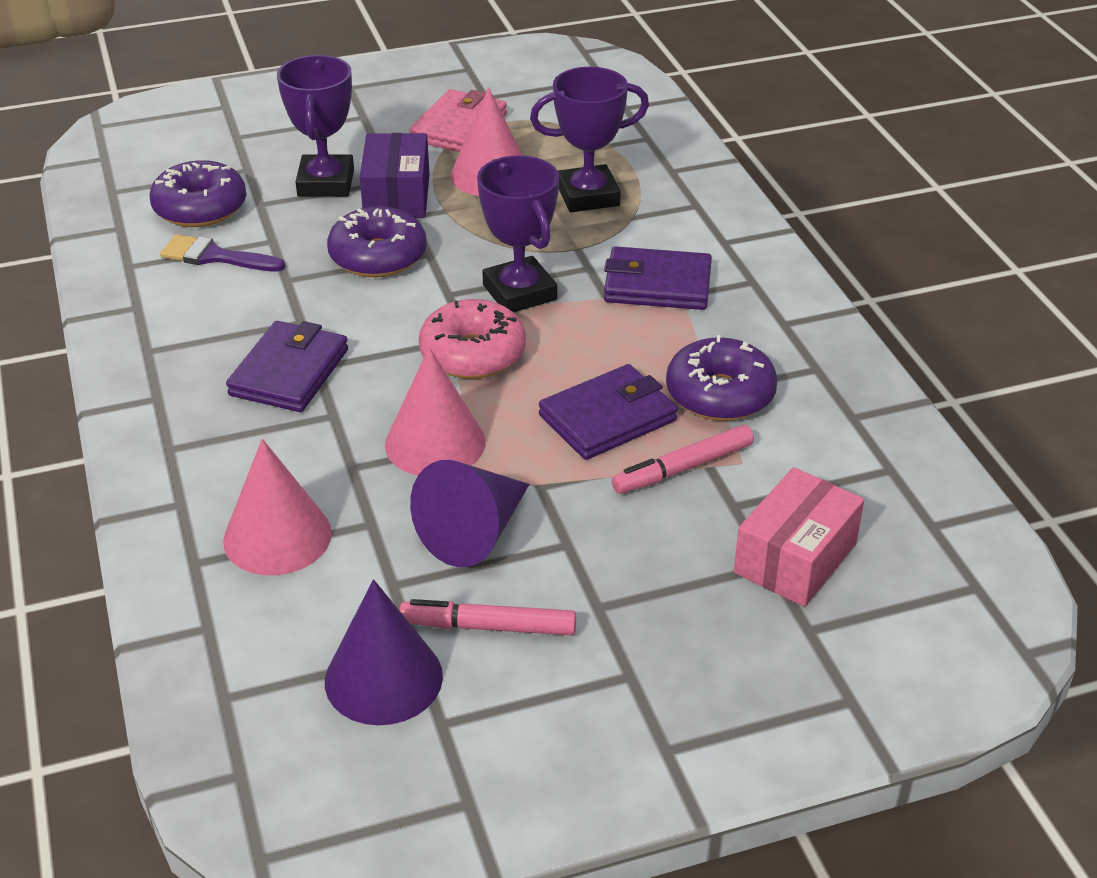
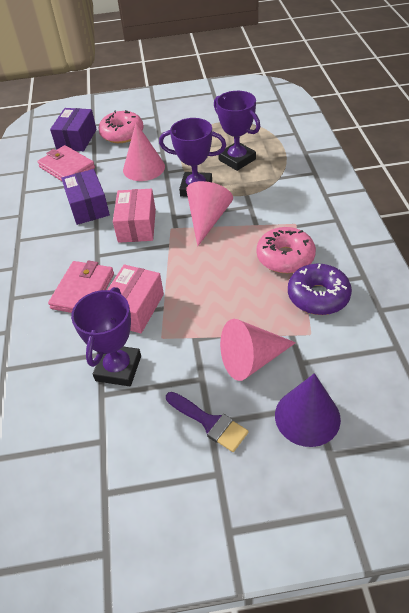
pink box: 1 -> 2
pink donut: 1 -> 2
pink marker: 2 -> 0
pink wallet: 1 -> 2
purple box: 1 -> 2
purple cone: 2 -> 1
purple donut: 3 -> 1
purple wallet: 3 -> 0

